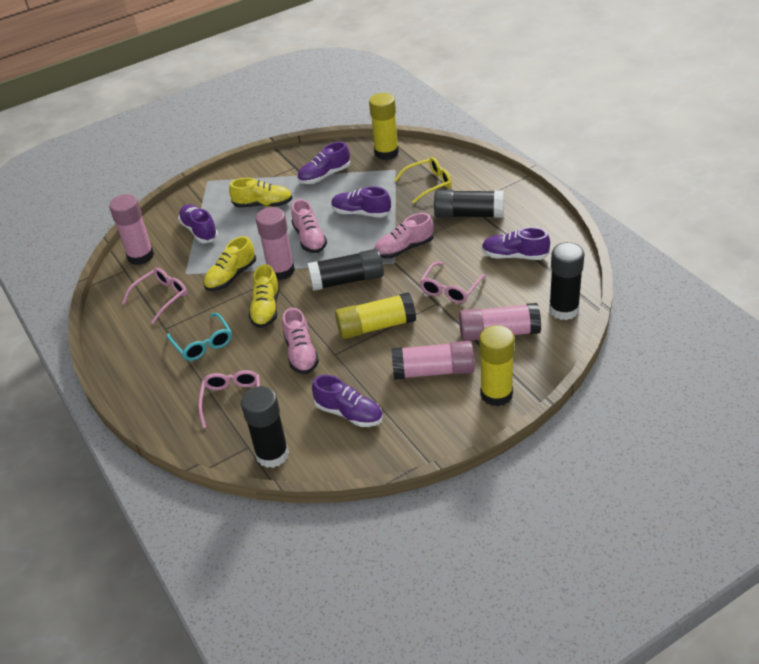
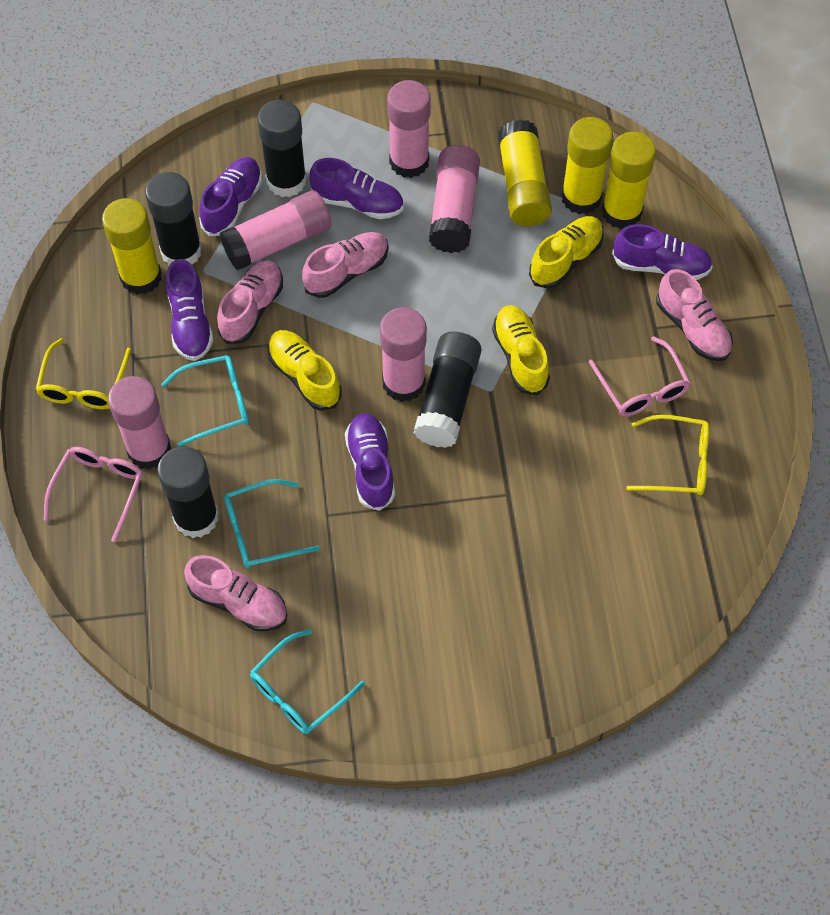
pink glasses: 3 -> 2
pink glue stick: 4 -> 5
pink shoe: 3 -> 4
turquoise glasses: 1 -> 3
yellow glasses: 1 -> 2
yellow glue stick: 3 -> 4

